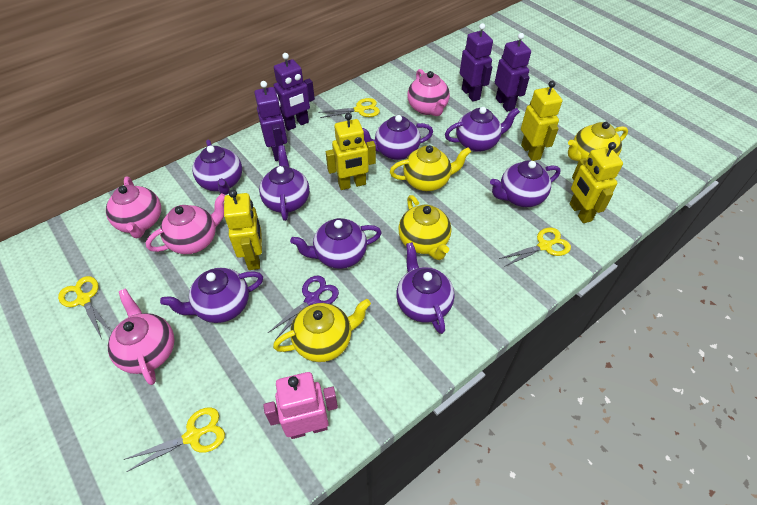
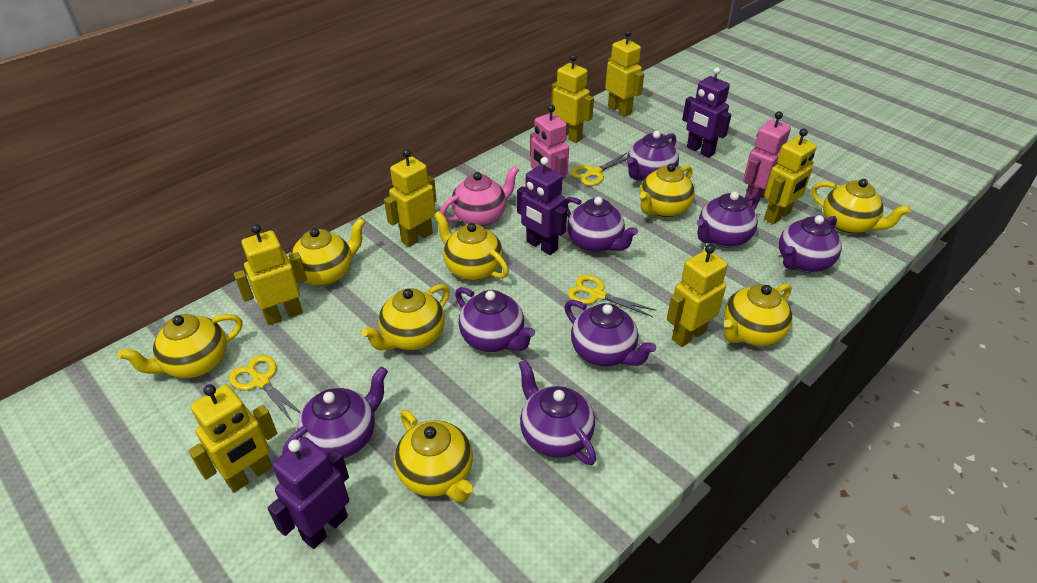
pink robot: 1 -> 2
pink teapot: 4 -> 1
purple robot: 4 -> 3
purple scissors: 1 -> 0
yellow robot: 4 -> 7
yellow scissors: 4 -> 3
yellow teapot: 4 -> 8

